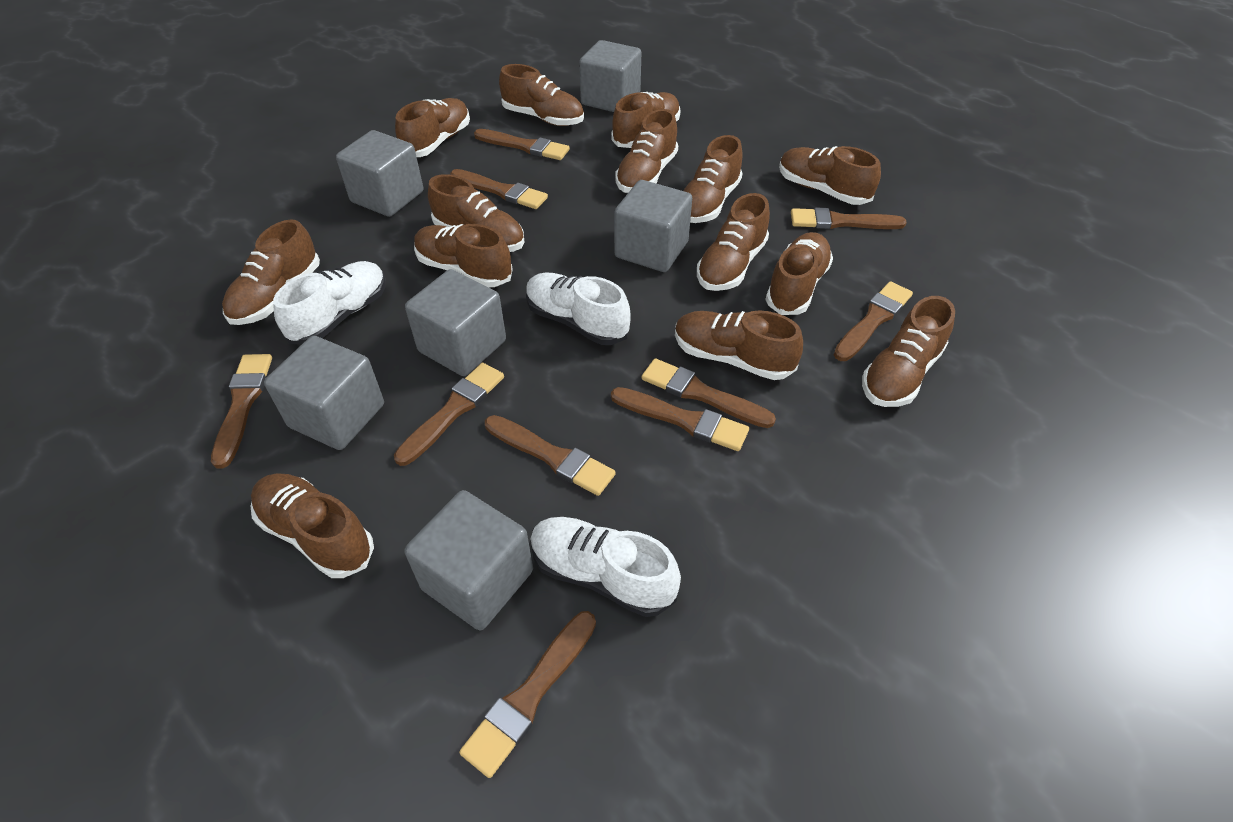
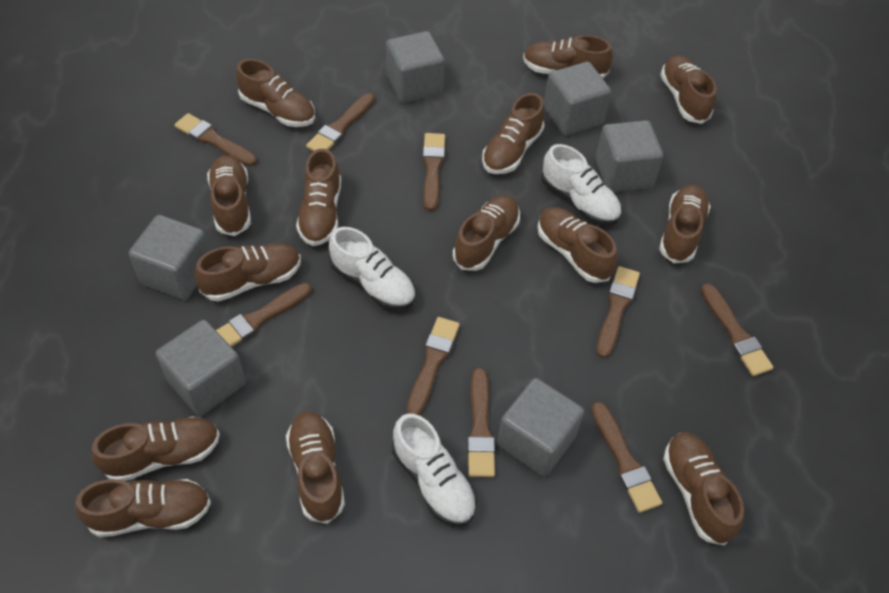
brown brush: 10 -> 9

